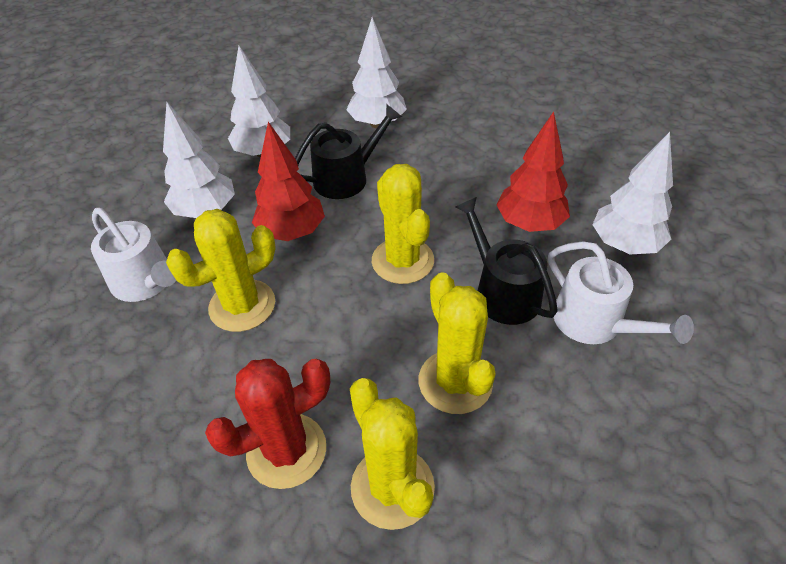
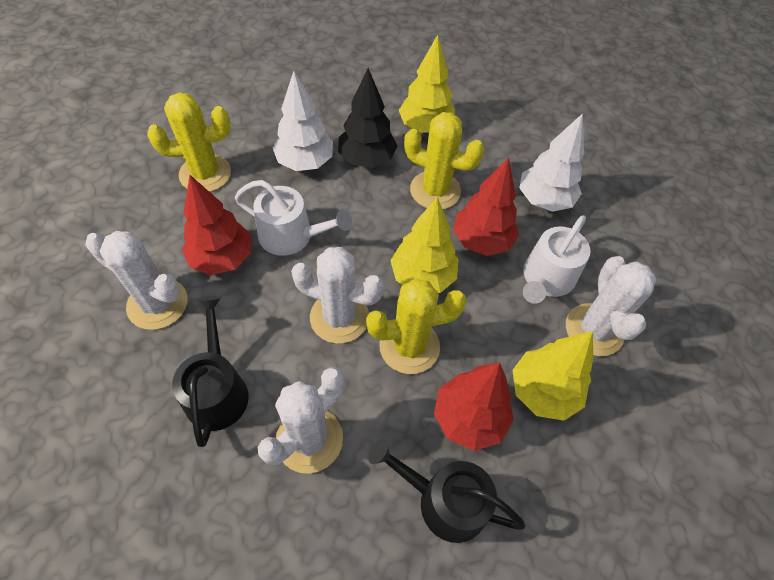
black tree: 0 -> 1
red cactus: 1 -> 0
red tree: 2 -> 3
white cactus: 0 -> 4
white tree: 4 -> 2
yellow cactus: 4 -> 3
yellow tree: 0 -> 3

